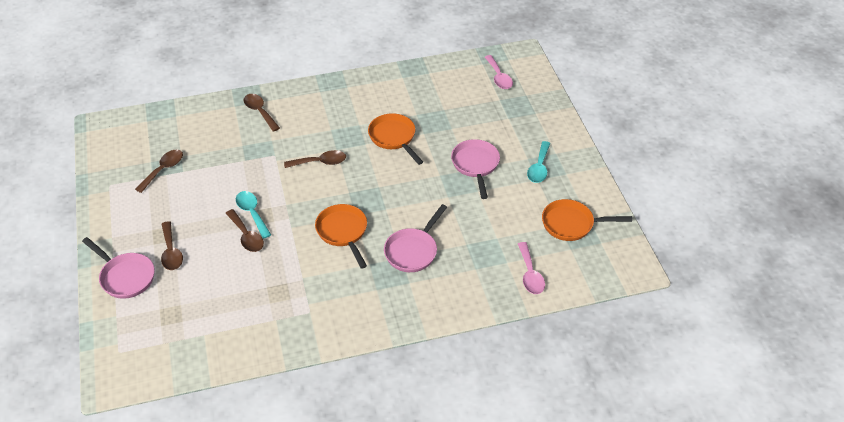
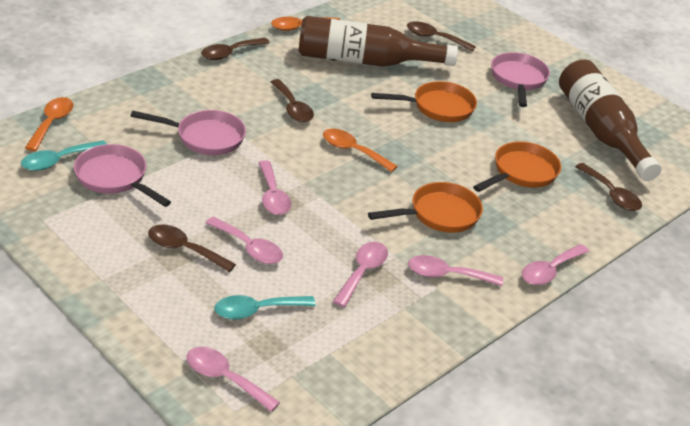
brown bottle: 0 -> 2
orange spoon: 0 -> 3
pink spoon: 2 -> 6

